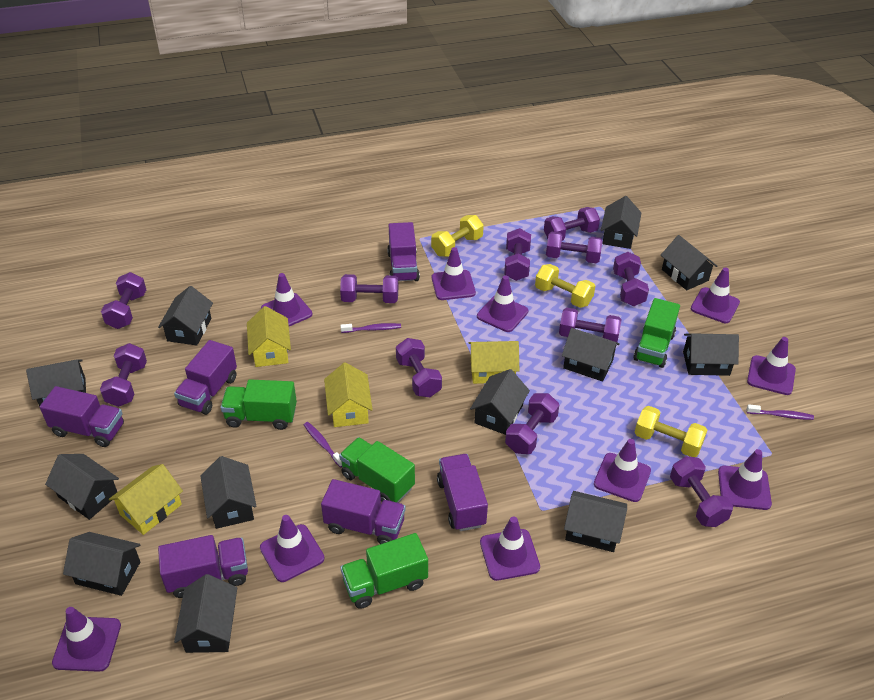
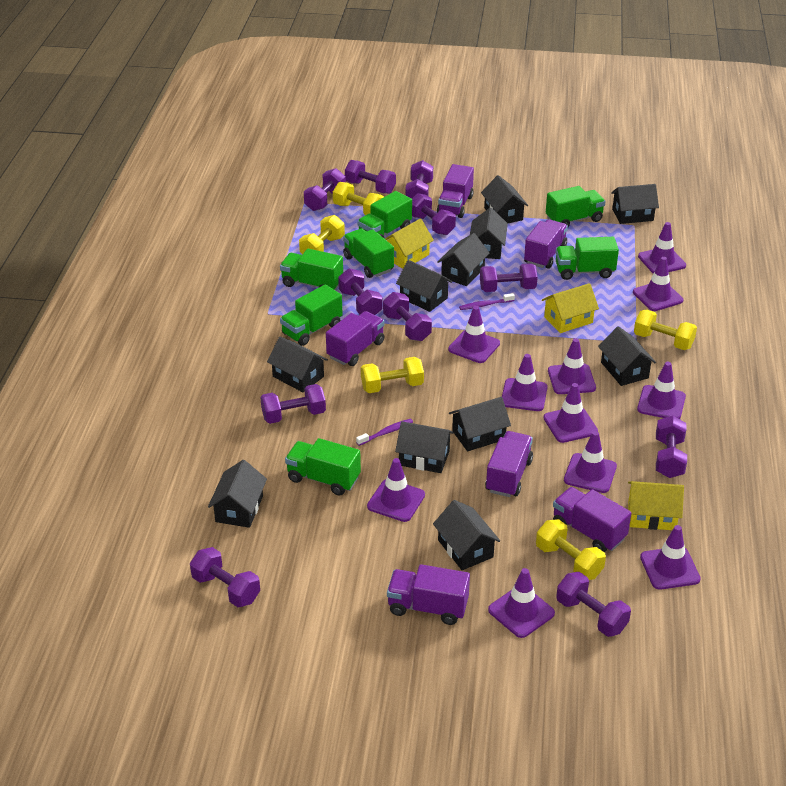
black house: 12 -> 11
green truck: 4 -> 7
purple toothbrush: 3 -> 2
purple traffic cone: 10 -> 11
yellow dumbbell: 3 -> 5
yellow house: 4 -> 3

